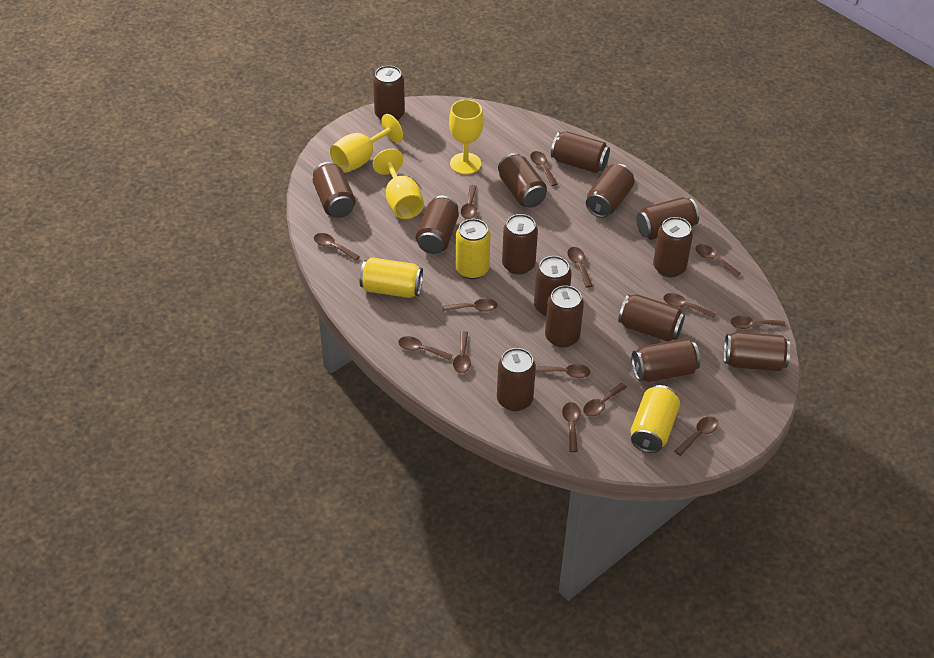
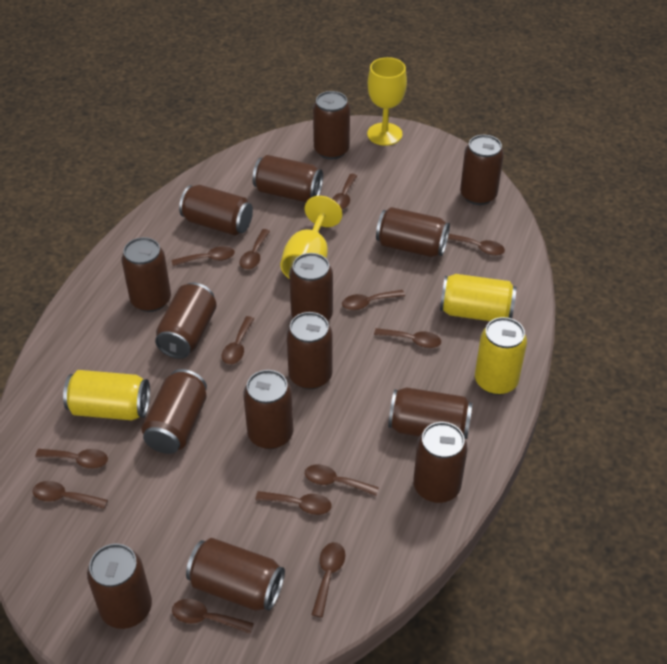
brown spoon: 14 -> 13
yellow goblet: 3 -> 2

